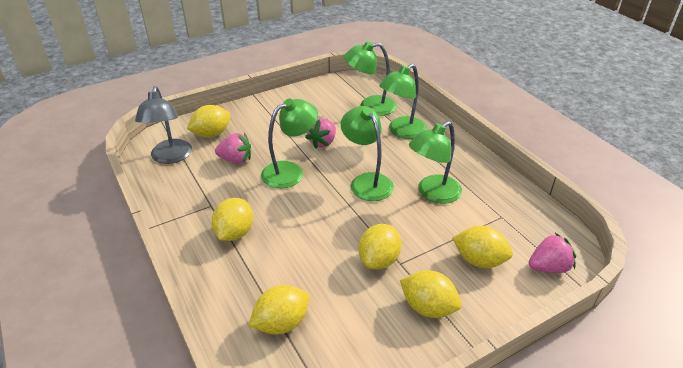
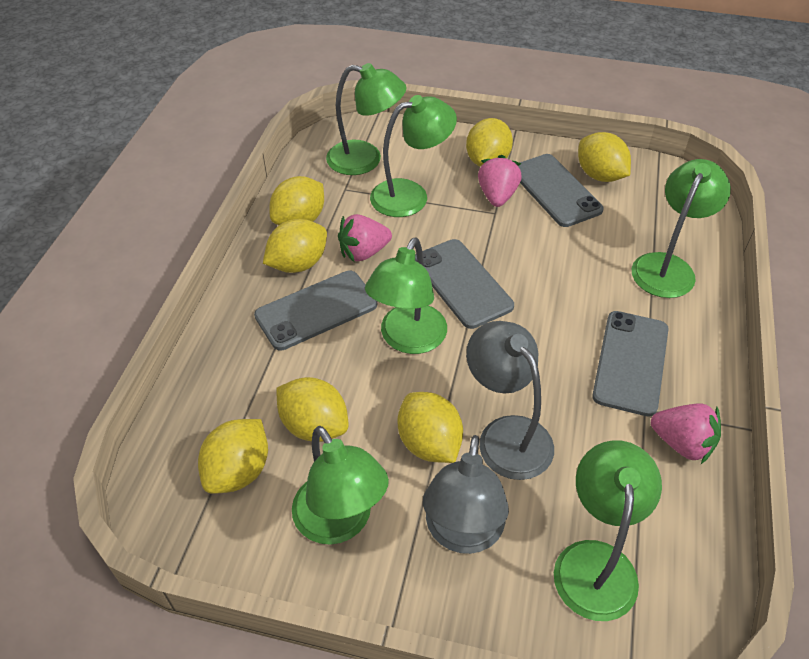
green lamp: 5 -> 6
grey lamp: 1 -> 2
grey phone: 0 -> 4
yellow lemon: 6 -> 7

